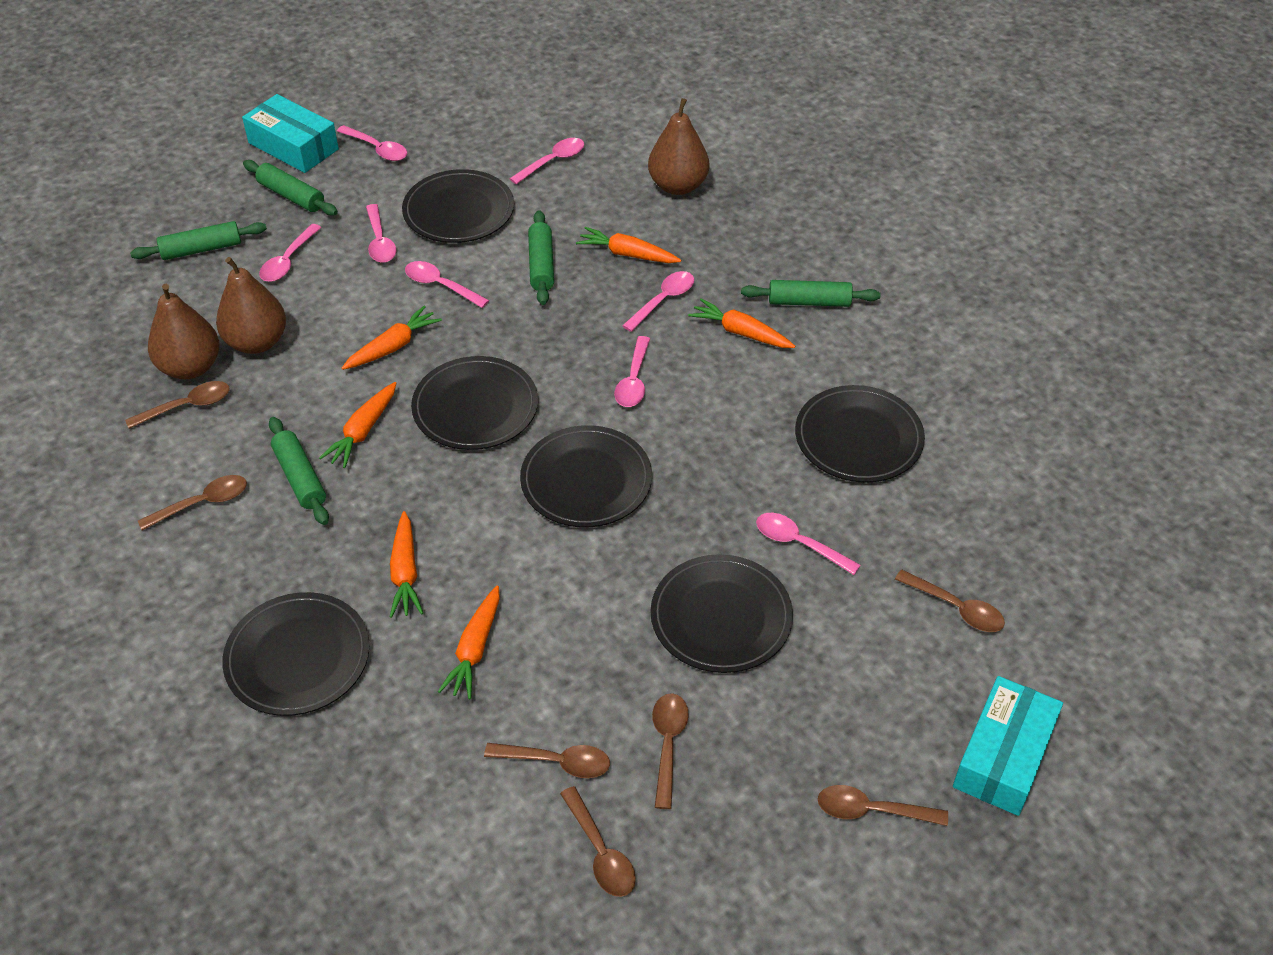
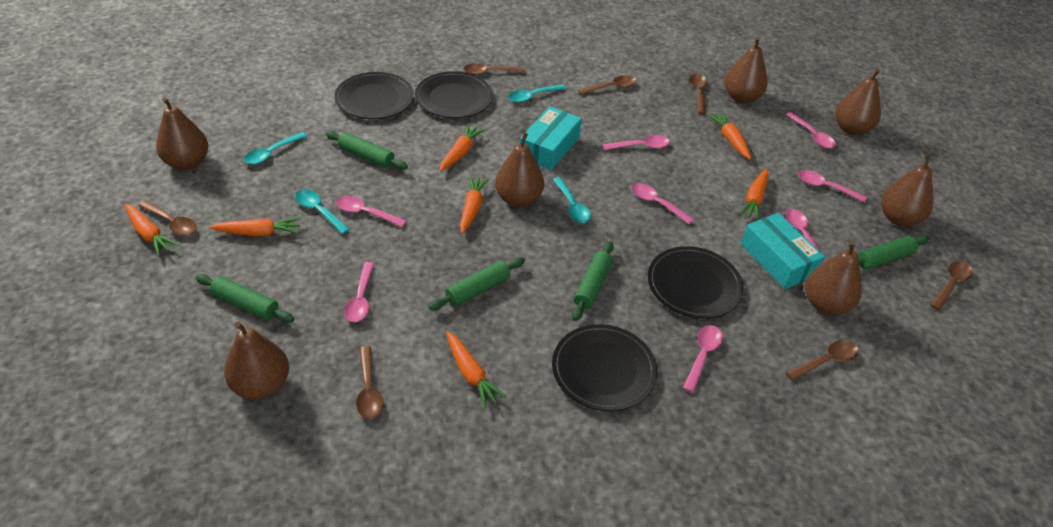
black plate: 6 -> 4
brown pear: 3 -> 7
orange carrot: 6 -> 7
turquoise spoon: 0 -> 4

